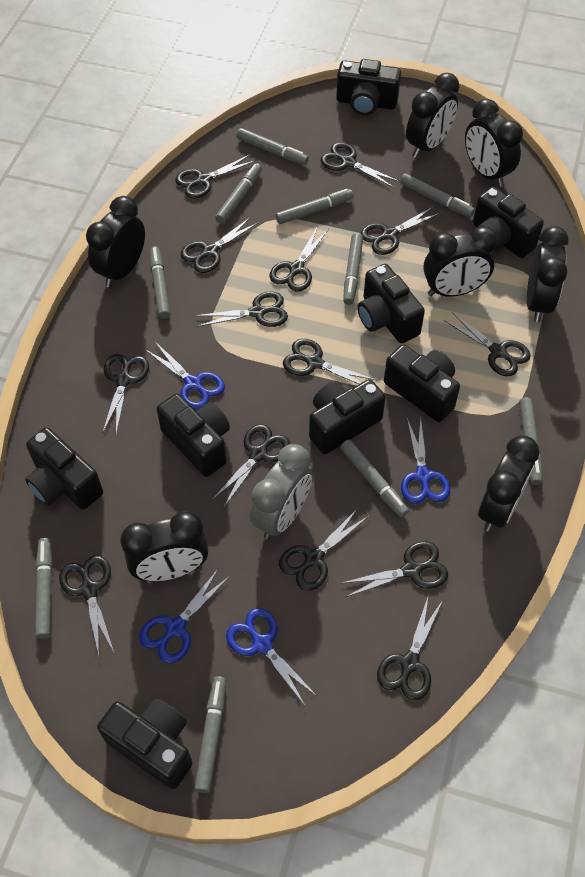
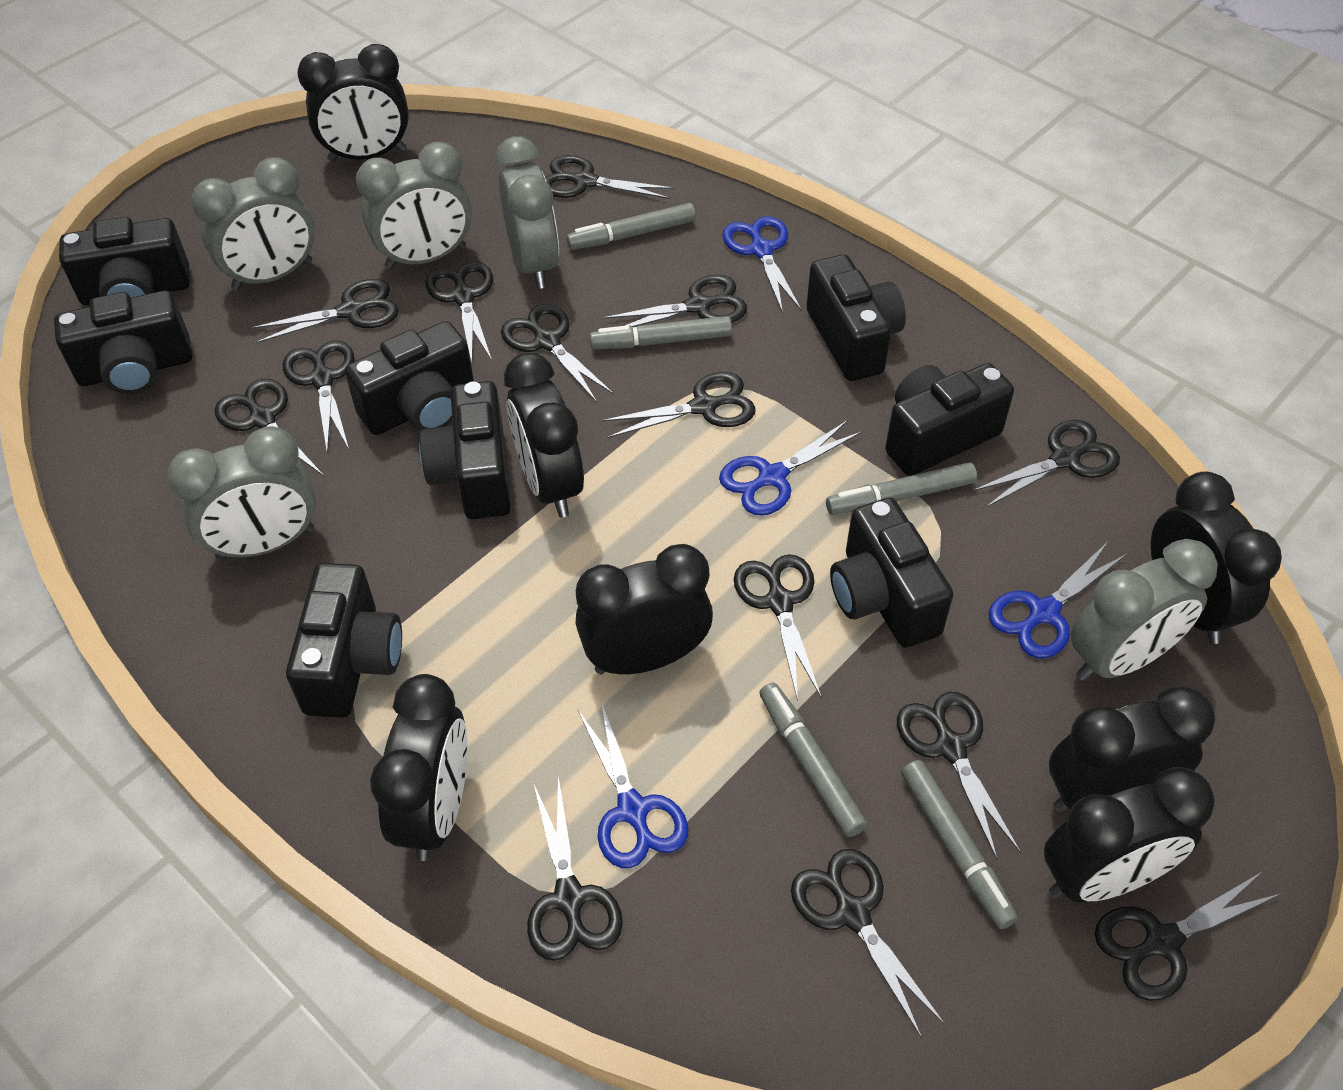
grey clock: 1 -> 5
grey marker: 10 -> 5

